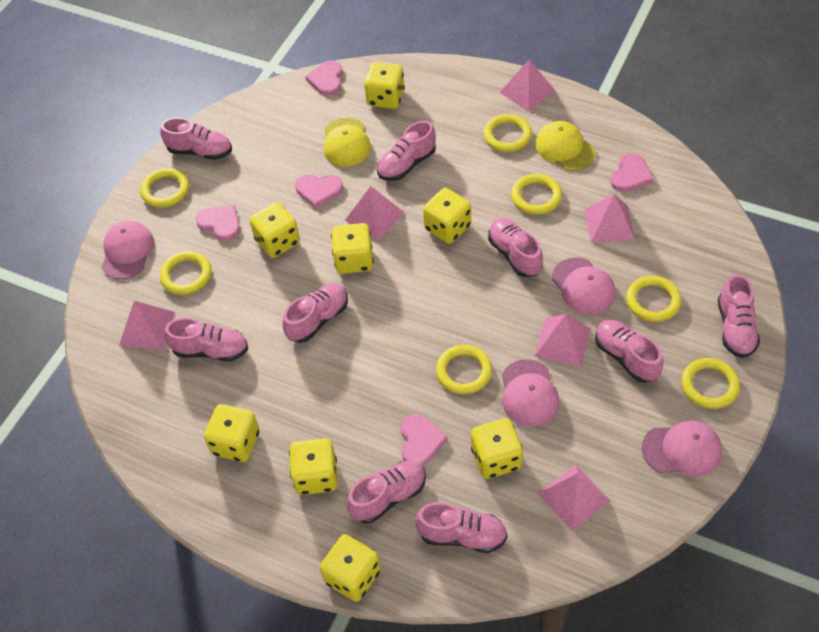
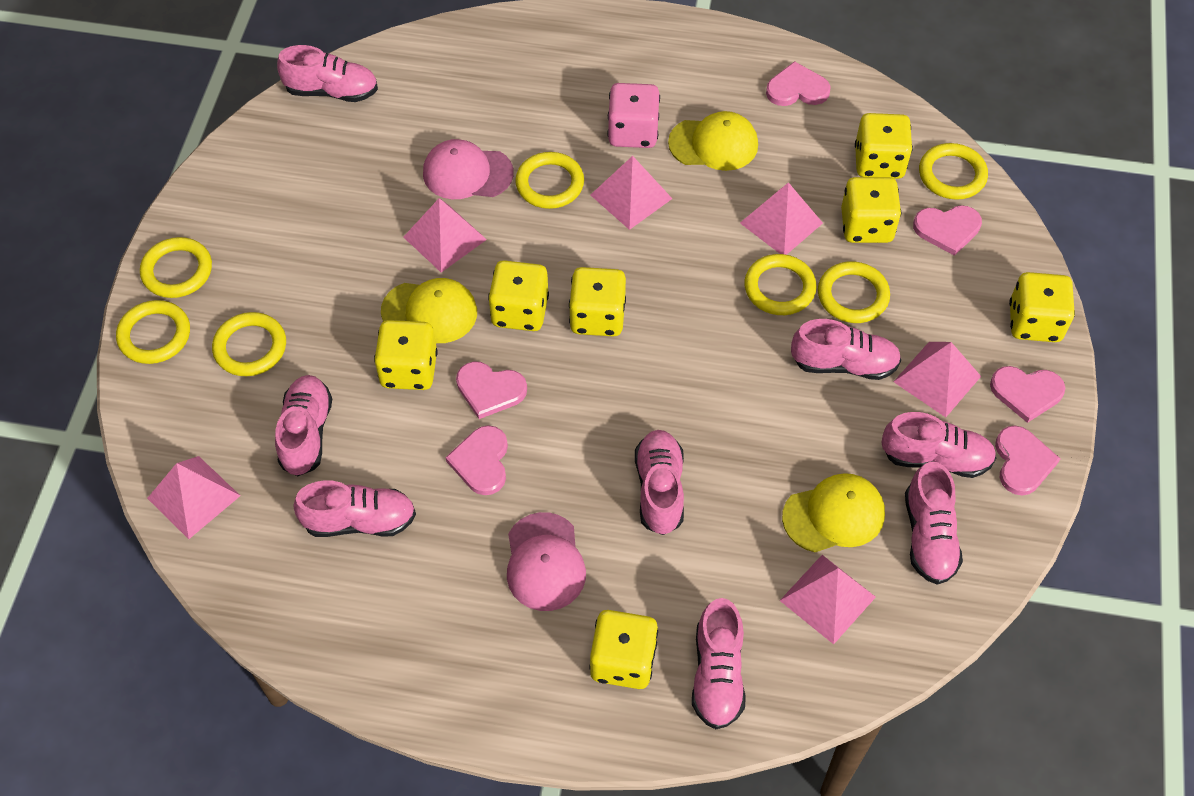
pink cap: 4 -> 2
pink dice: 0 -> 1
pink heart: 5 -> 6
pink shoe: 9 -> 8
yellow cap: 2 -> 3
yellow dice: 8 -> 7

